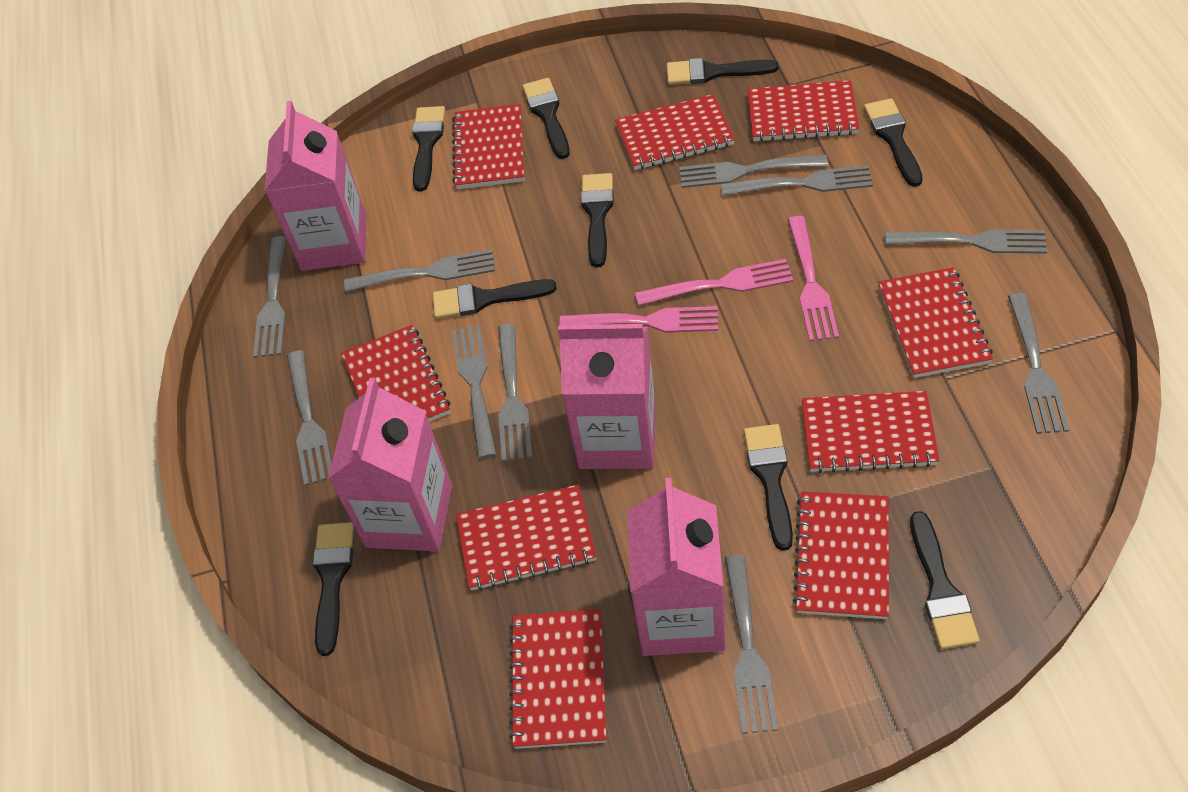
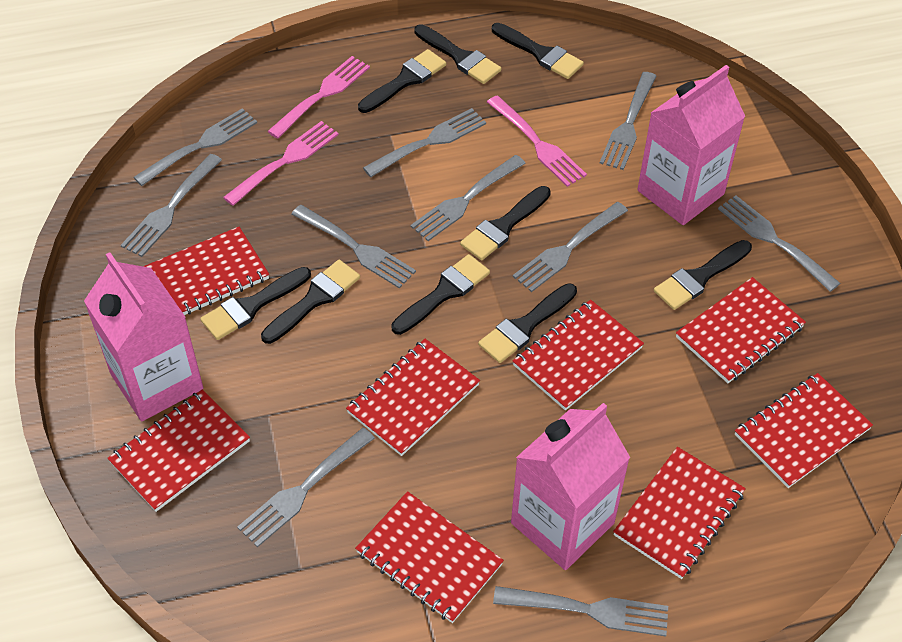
pink carton: 4 -> 3
red notebook: 9 -> 8

